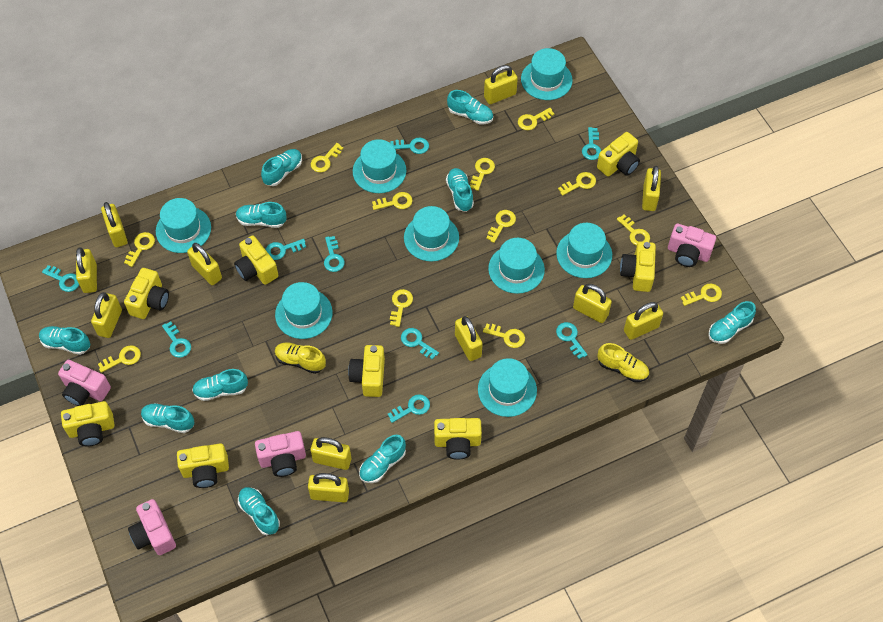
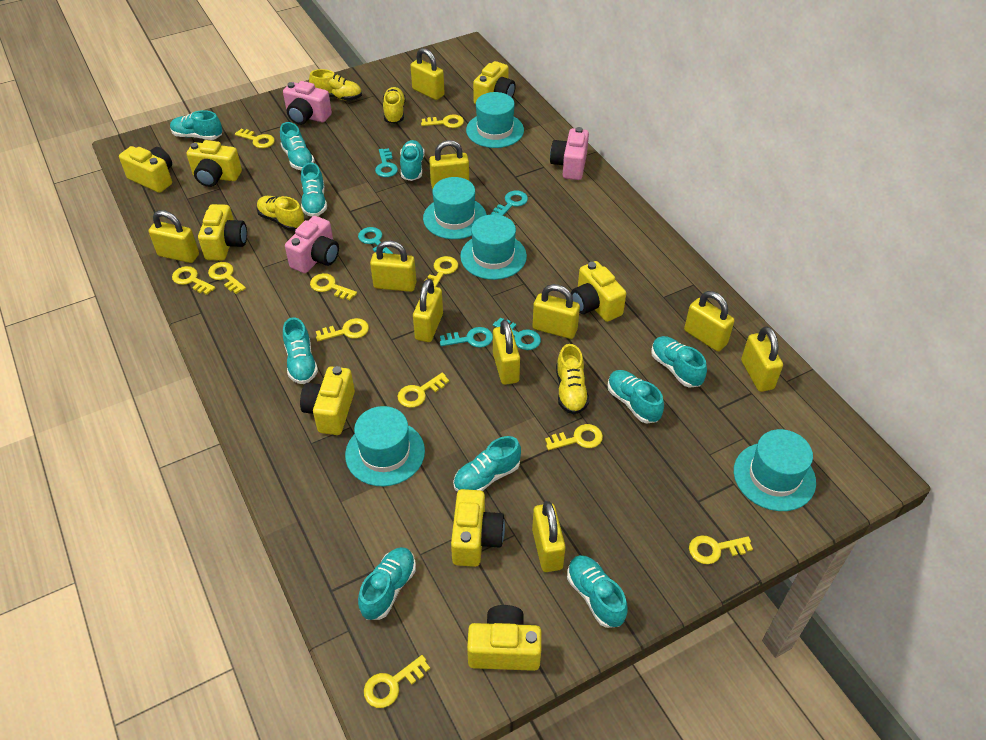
pink camera: 4 -> 3
turquoise hat: 8 -> 5
turquoise key: 9 -> 5
yellow key: 12 -> 11
yellow padlock: 11 -> 10
yellow shoe: 2 -> 4

